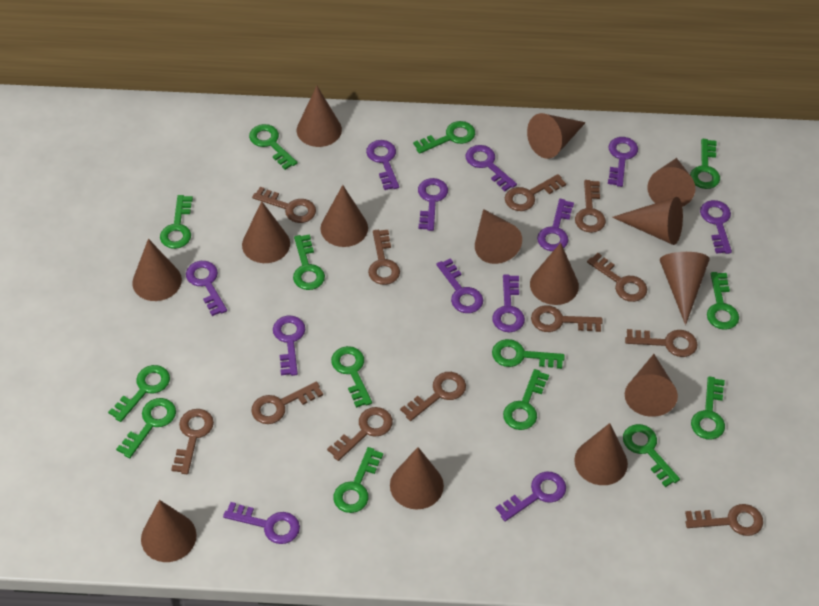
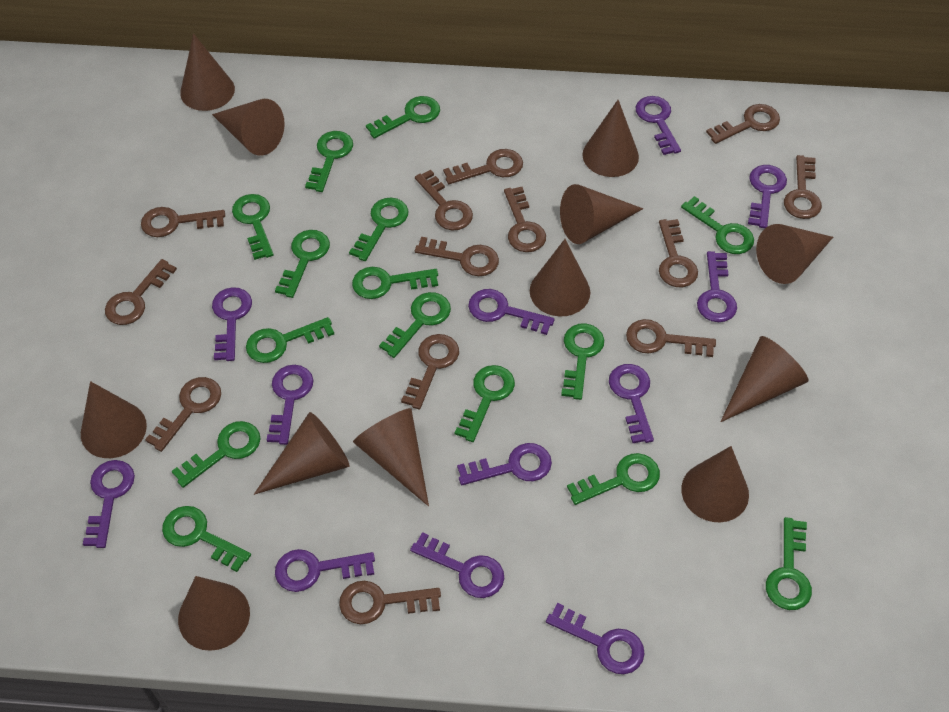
brown cone: 14 -> 12
brown key: 12 -> 13
green key: 14 -> 15

